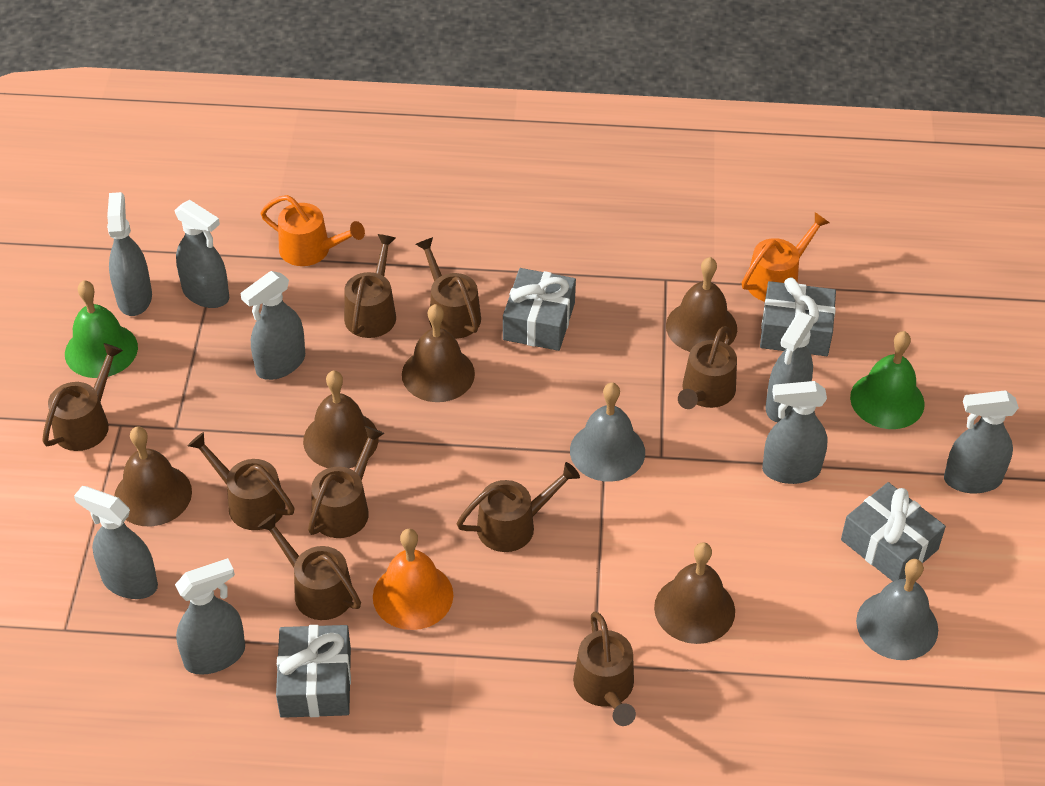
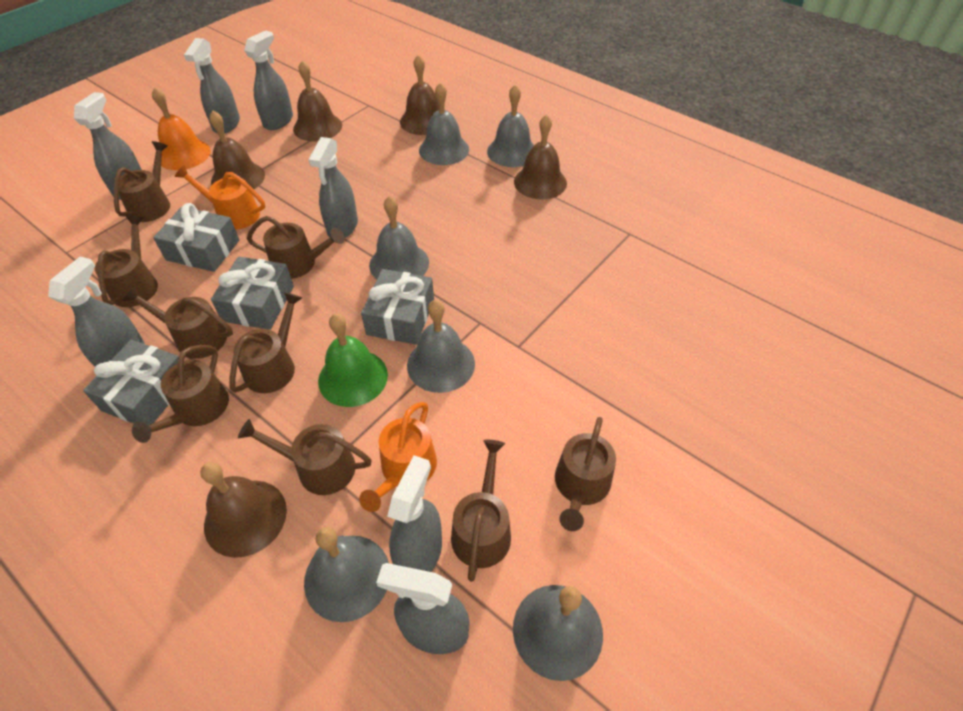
green bell: 2 -> 1
grey bell: 2 -> 6
grey spray bottle: 8 -> 7

